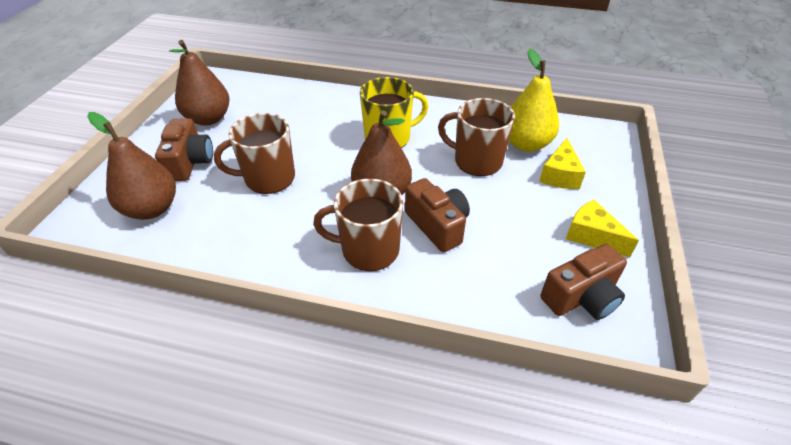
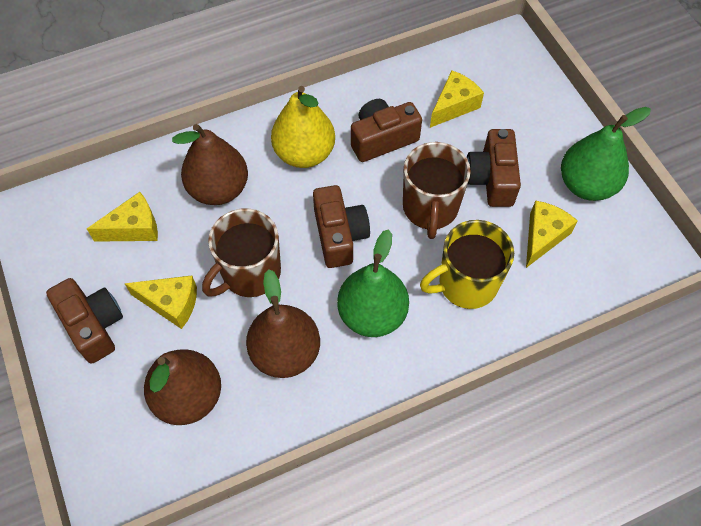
brown camera: 3 -> 4
brown mug: 3 -> 2
green pear: 0 -> 2
yellow cheese: 2 -> 4

